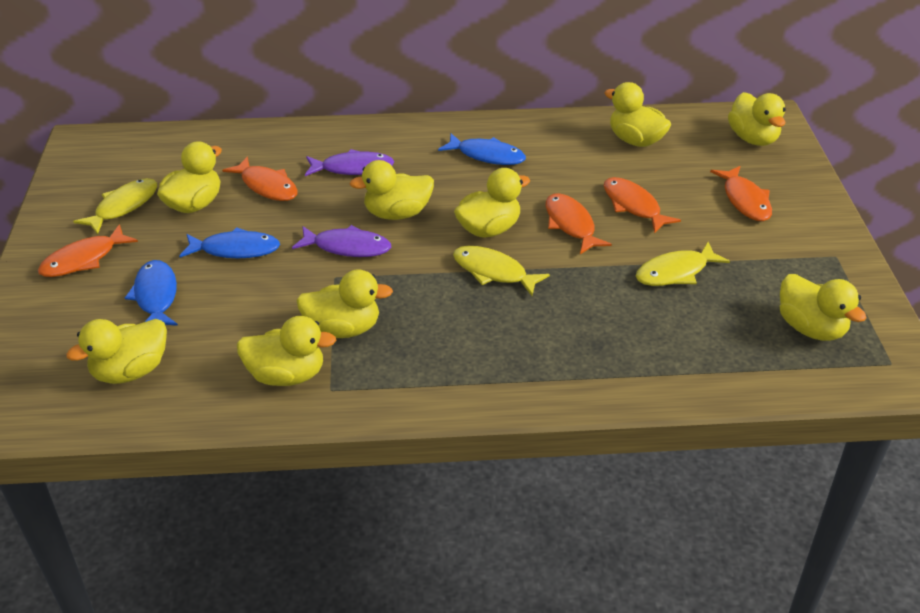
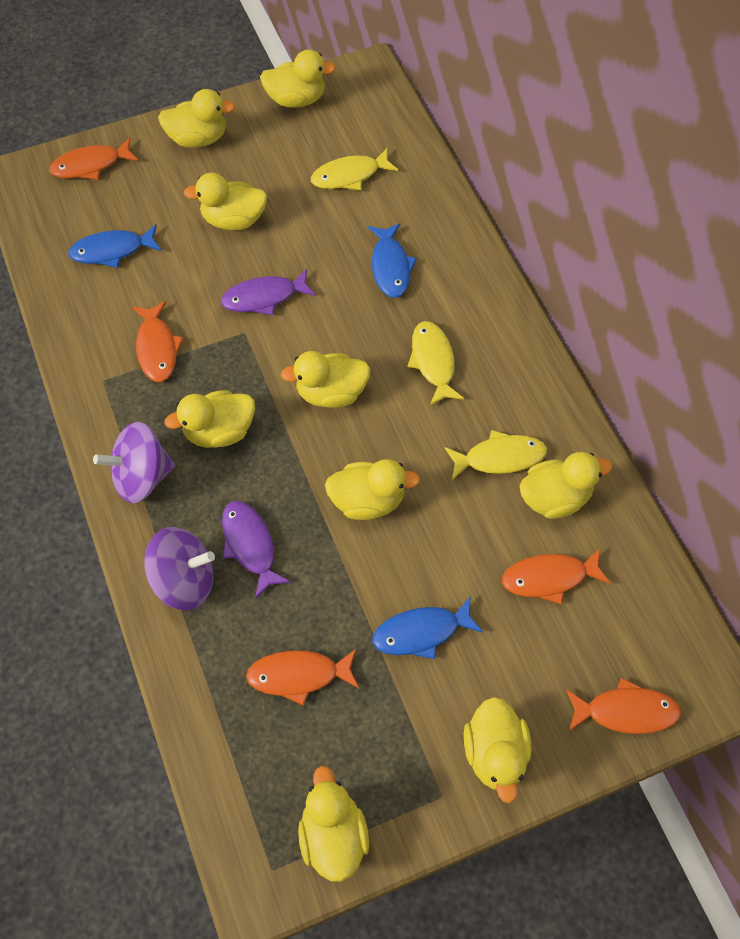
purple spinning top: 0 -> 2

